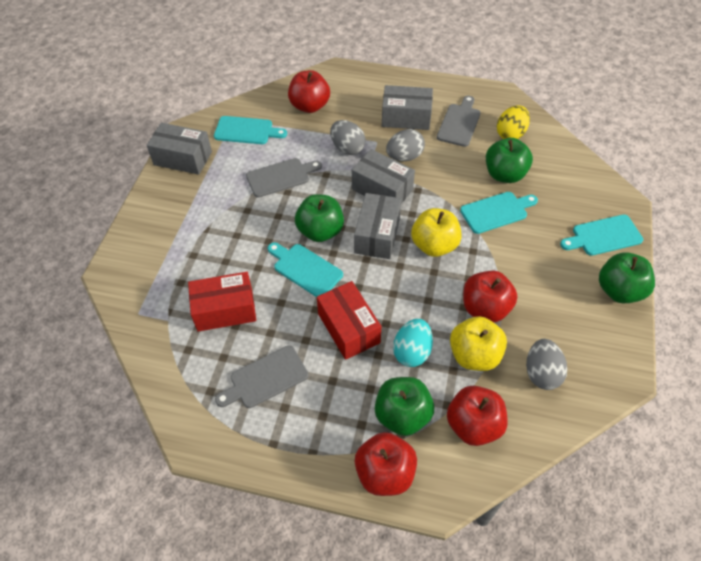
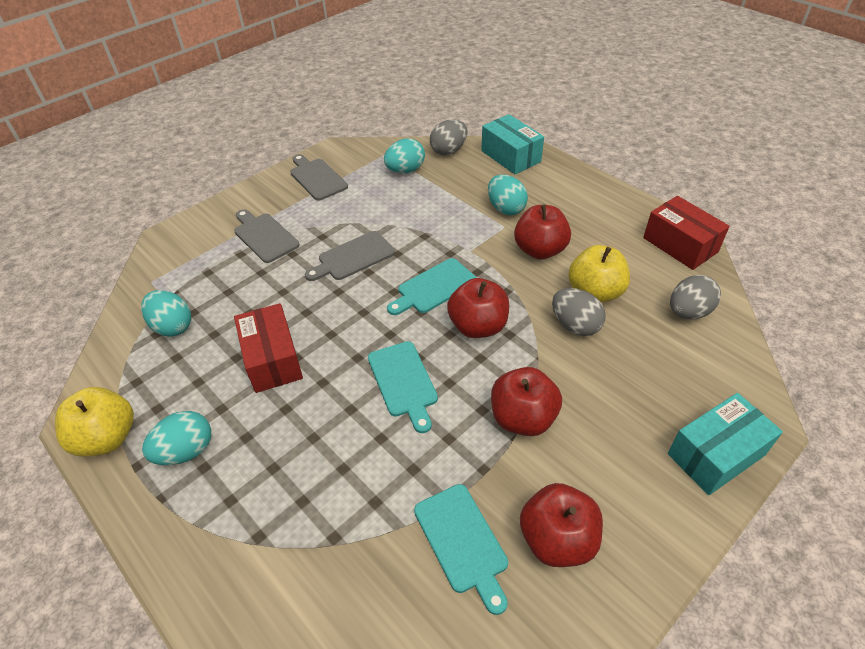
green apple: 4 -> 0
grey box: 4 -> 0
turquoise box: 0 -> 2
turquoise cutting board: 4 -> 3
turquoise egg: 1 -> 4
yellow egg: 1 -> 0

